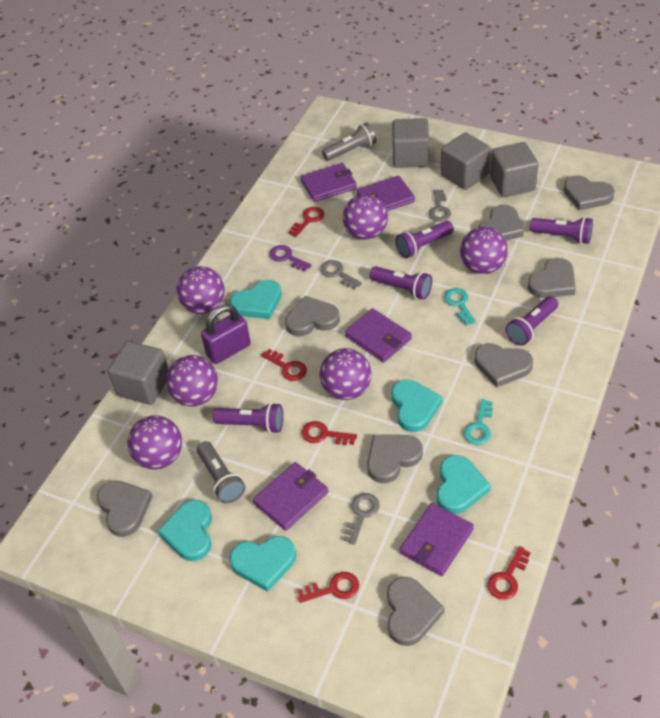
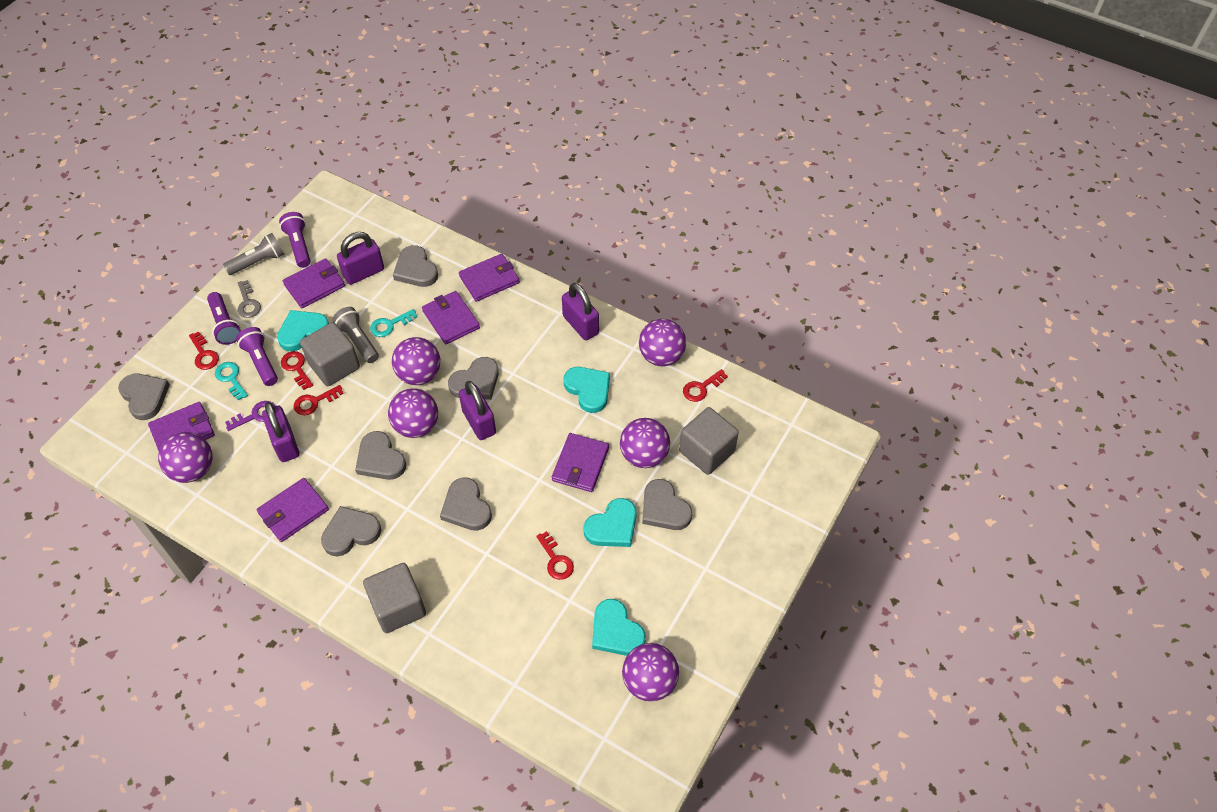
grey cube: 4 -> 3
grey heart: 8 -> 7
grey key: 3 -> 1
purple flashlight: 5 -> 3
purple padlock: 1 -> 4
purple wallet: 5 -> 6
turquoise heart: 5 -> 4

